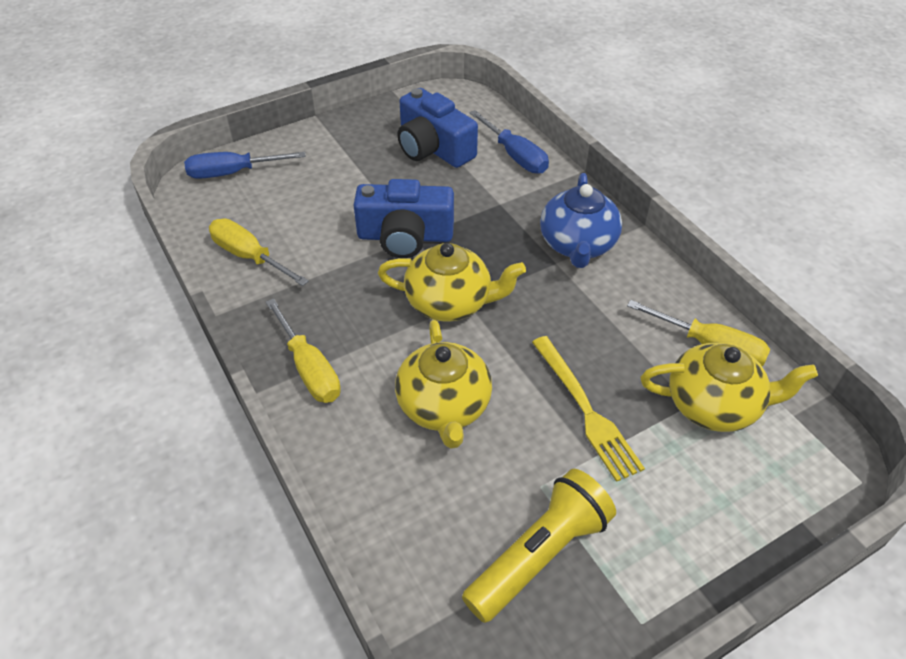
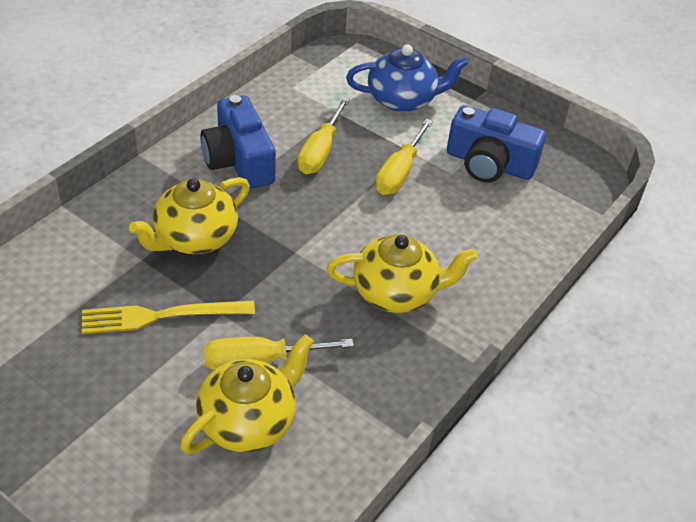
blue screwdriver: 2 -> 0
yellow flashlight: 1 -> 0

